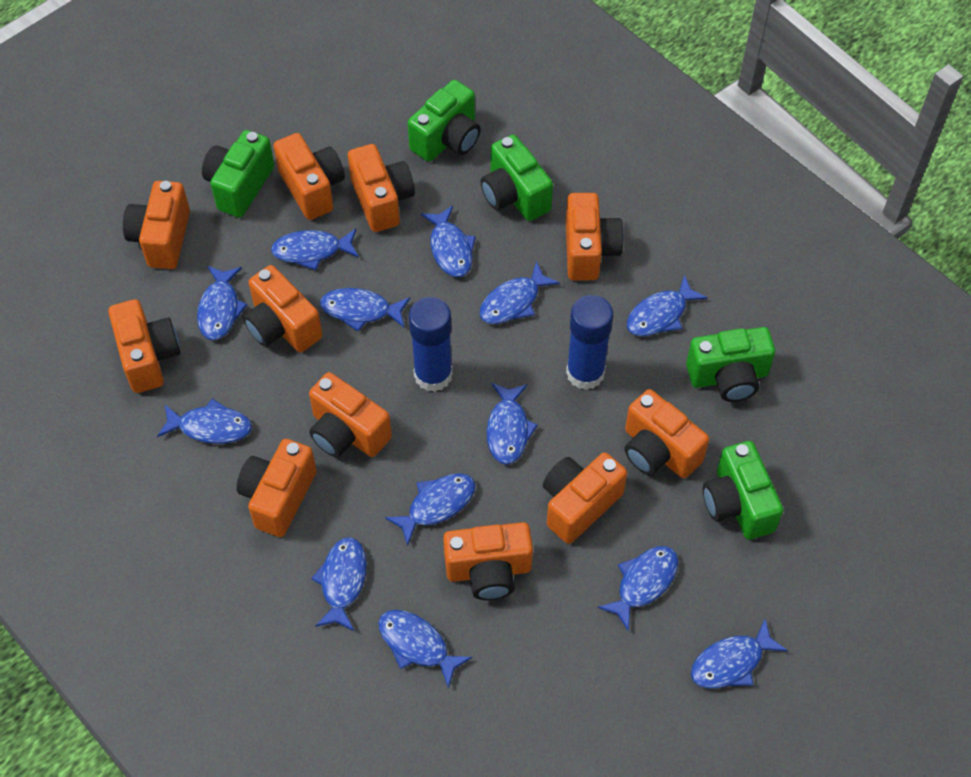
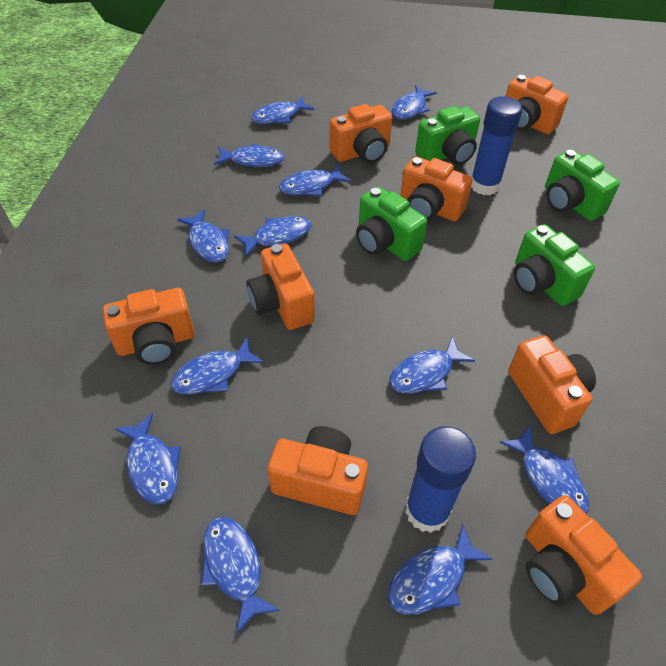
blue fish: 13 -> 12
green camera: 5 -> 4
orange camera: 11 -> 8

